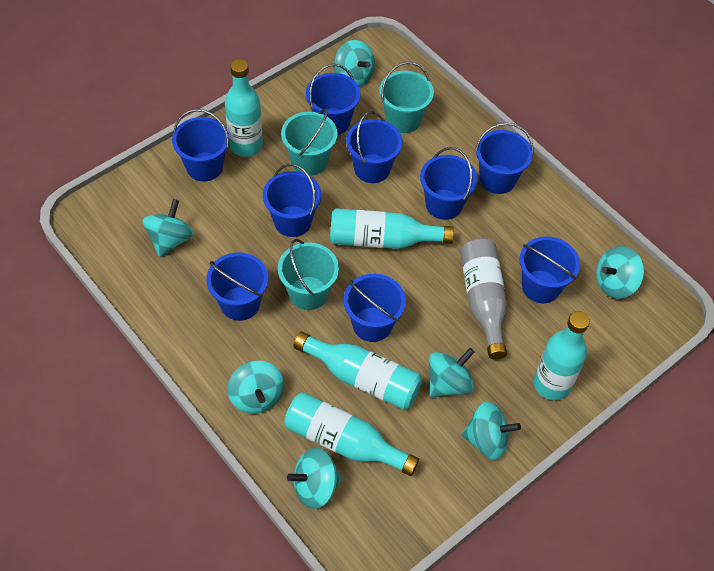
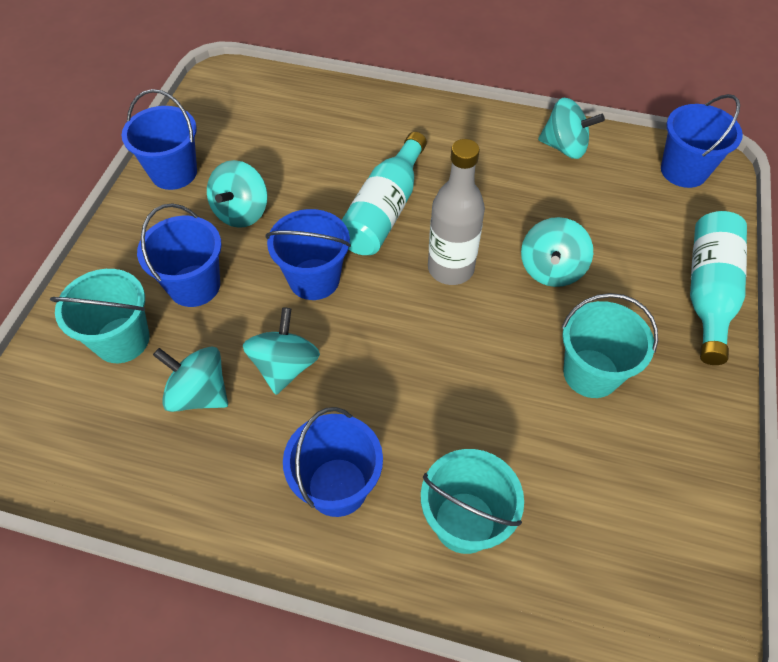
blue bucket: 9 -> 5
turquoise bottle: 5 -> 2
turquoise spinning top: 7 -> 5

